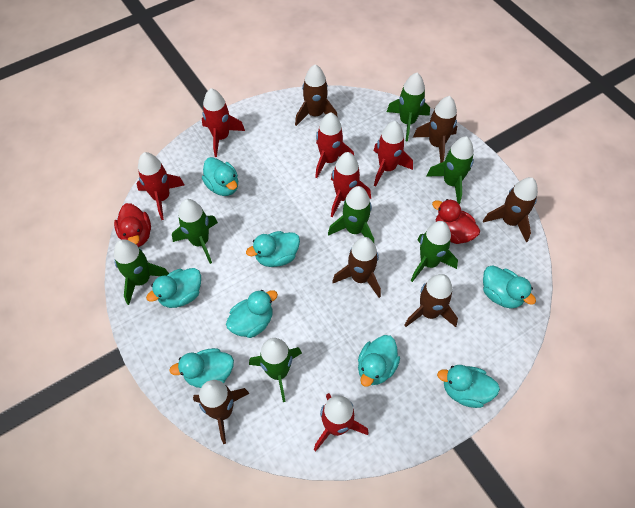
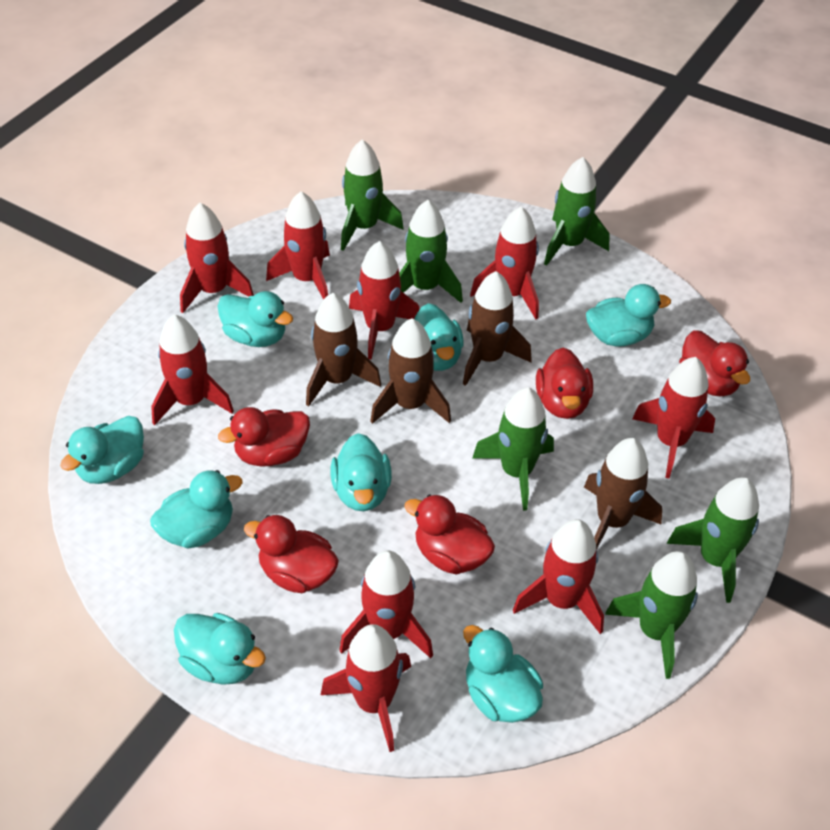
brown rocket: 6 -> 4
green rocket: 7 -> 6
red duck: 2 -> 5
red rocket: 6 -> 9

